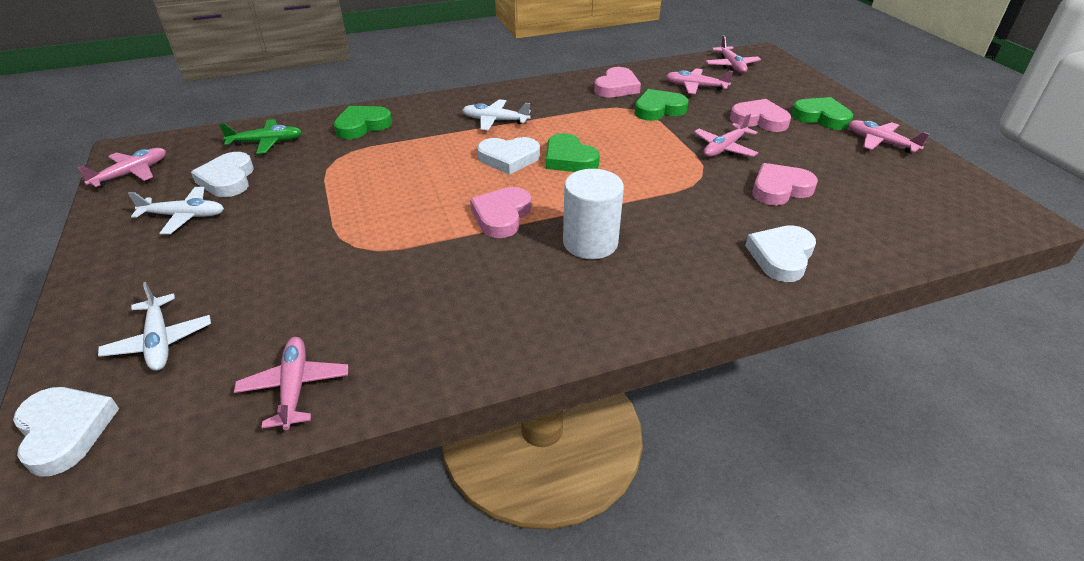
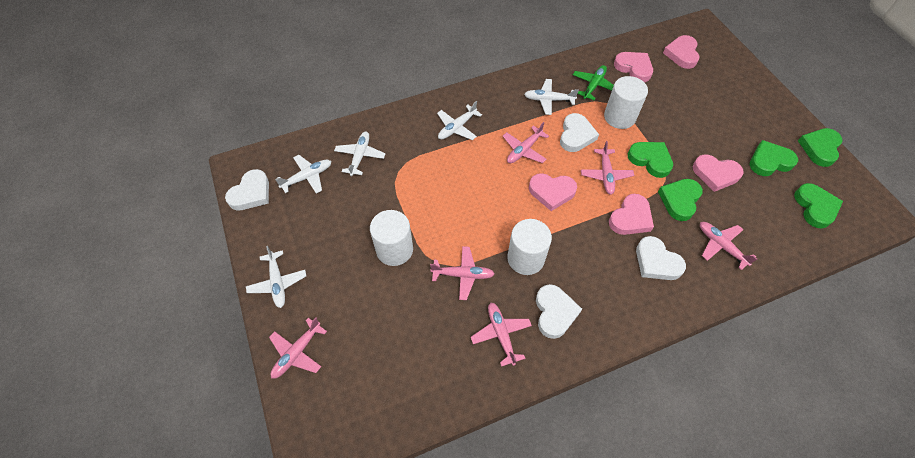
green heart: 4 -> 5
pink heart: 4 -> 5
white cylinder: 1 -> 3
white plane: 3 -> 5

